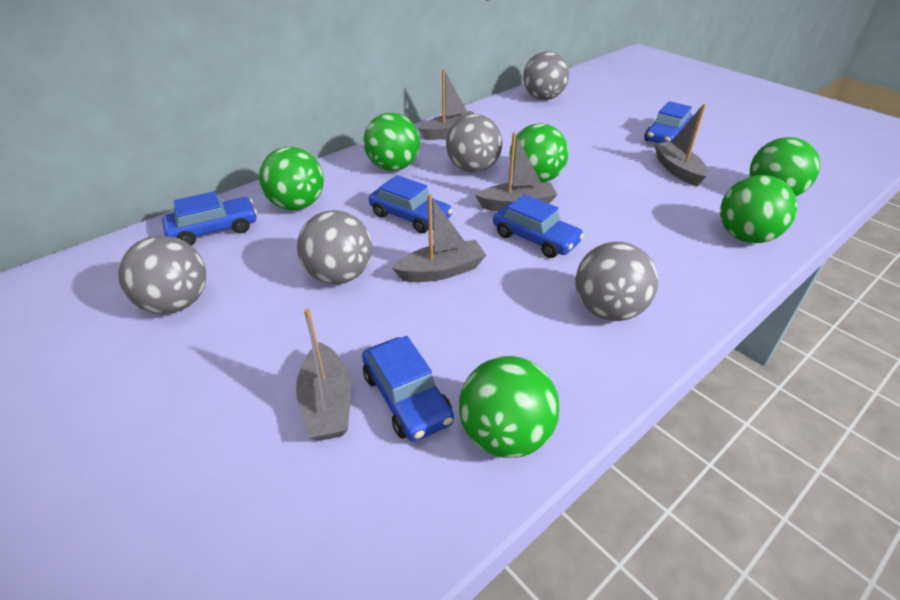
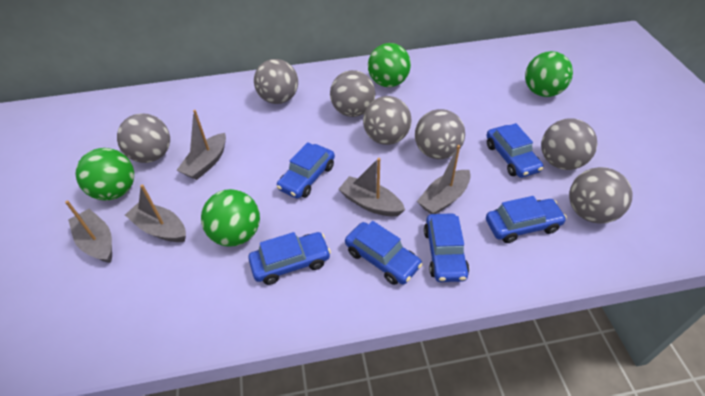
blue car: 5 -> 6
green ball: 6 -> 4
grey ball: 5 -> 7

